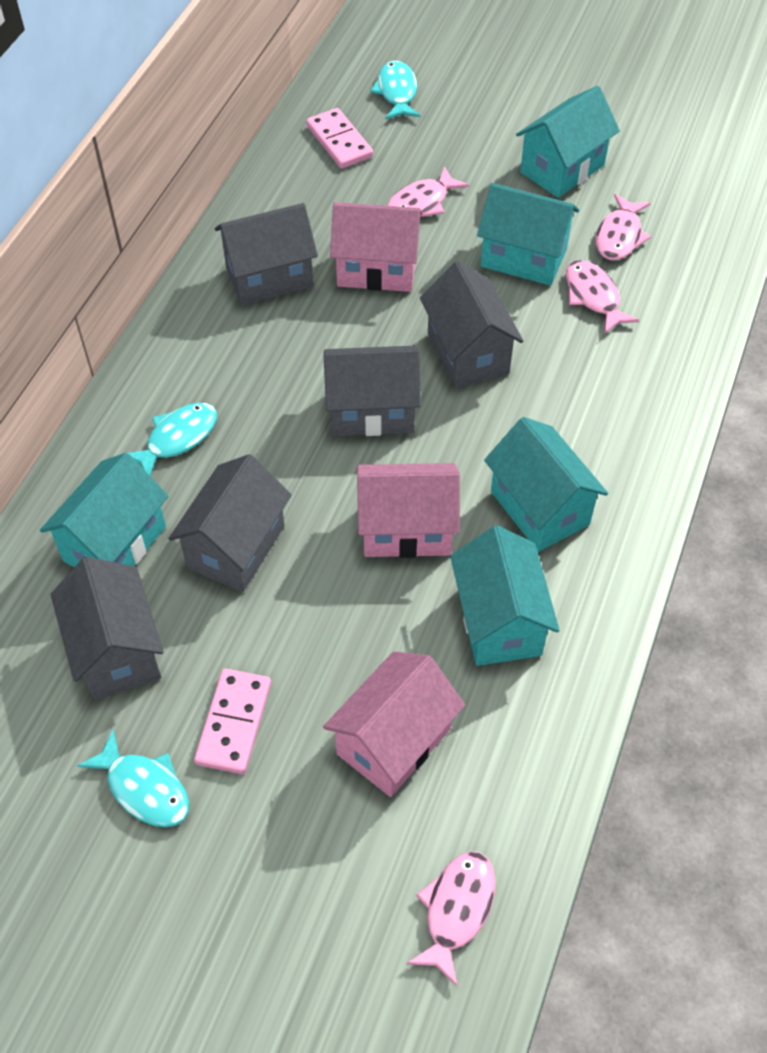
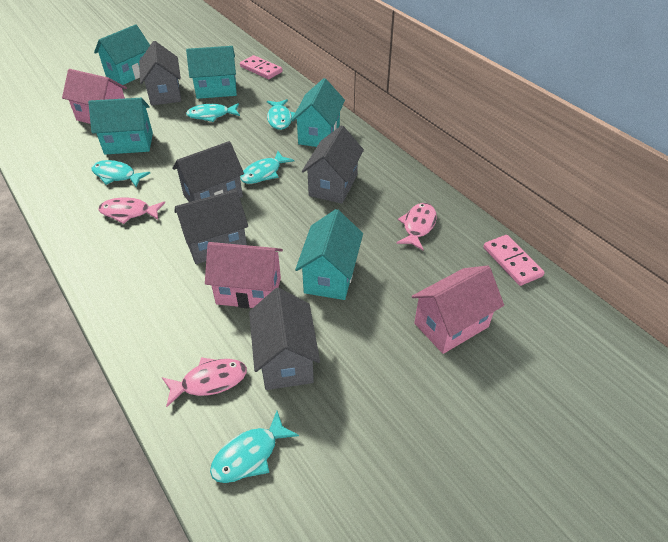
pink fish: 4 -> 3
turquoise fish: 3 -> 5

